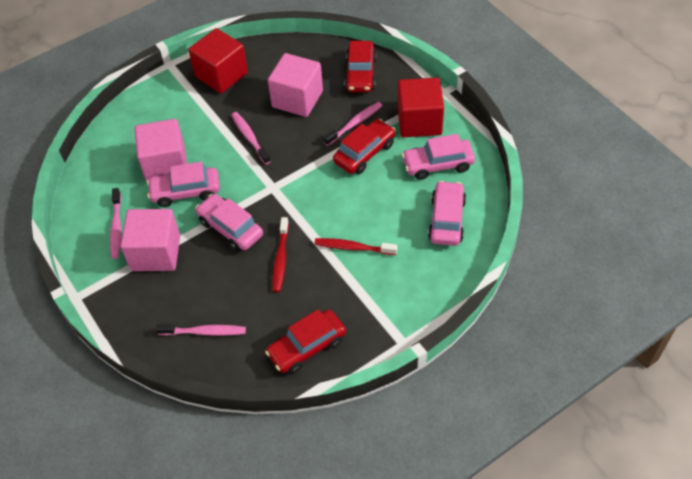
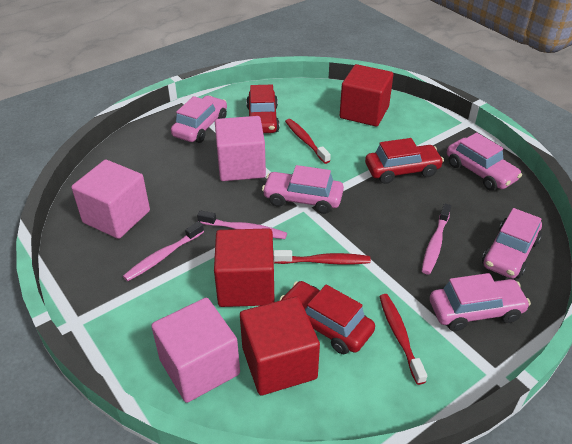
pink car: 4 -> 5
pink toothbrush: 4 -> 3
red cube: 2 -> 3
red toothbrush: 2 -> 3

